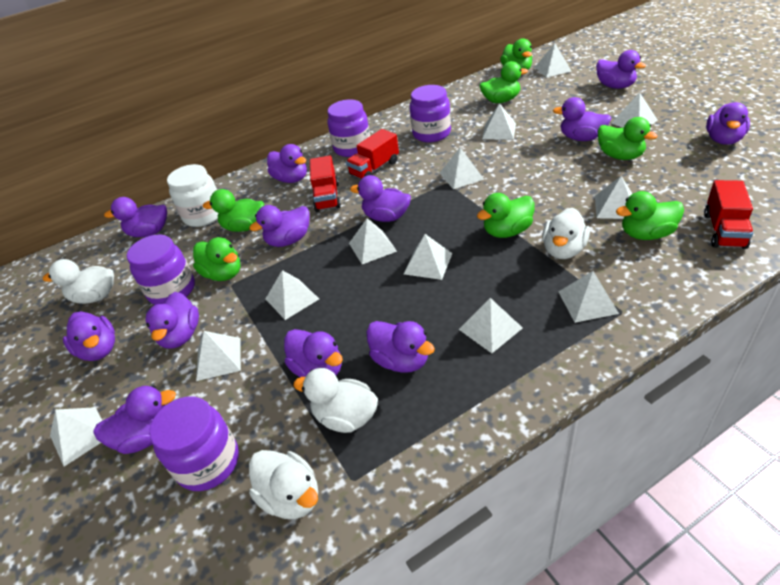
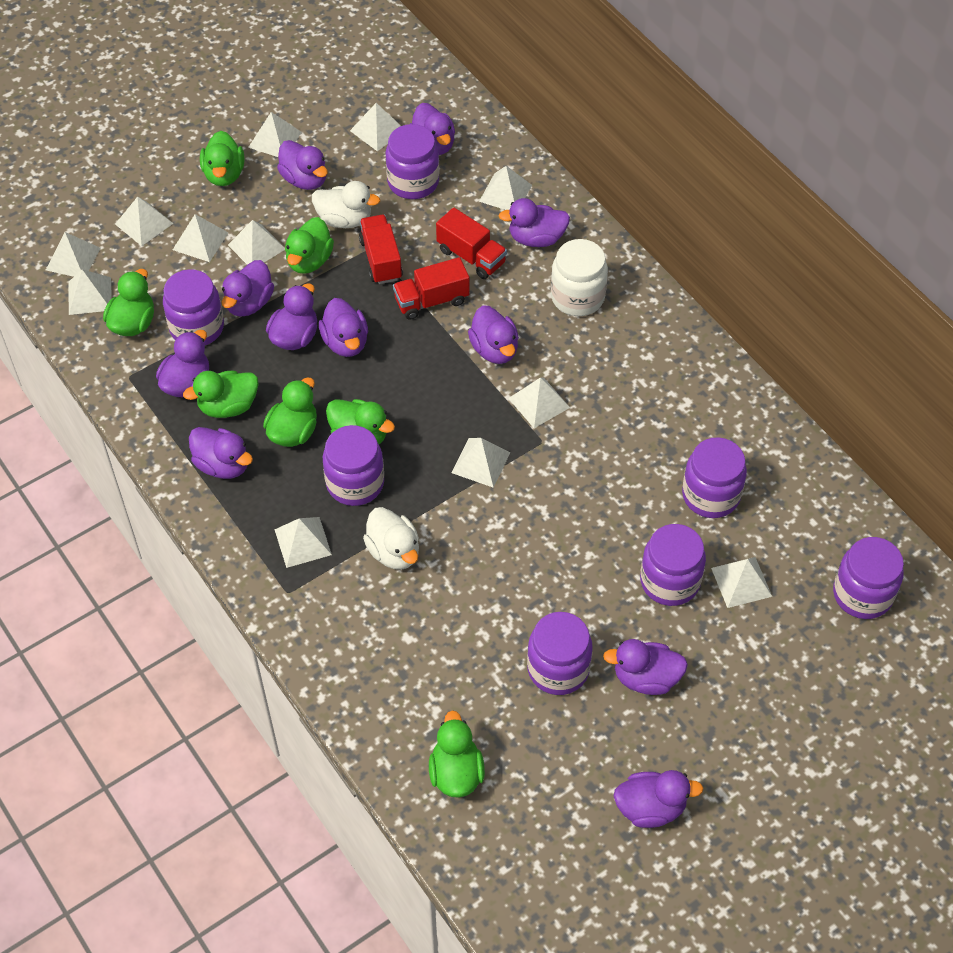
purple duck: 12 -> 11
purple jar: 4 -> 7
white duck: 4 -> 2

